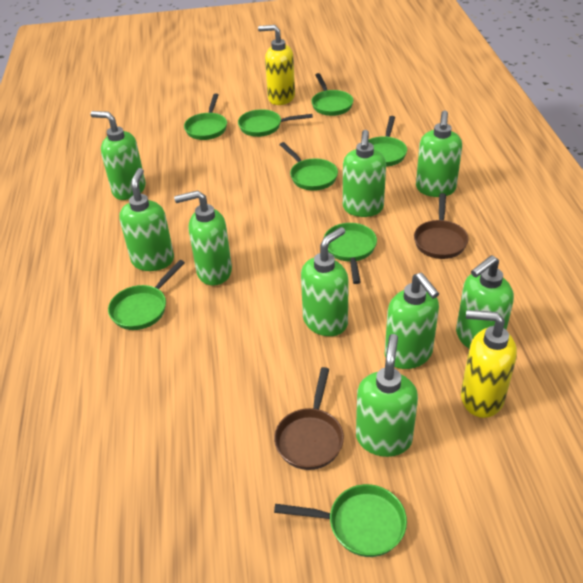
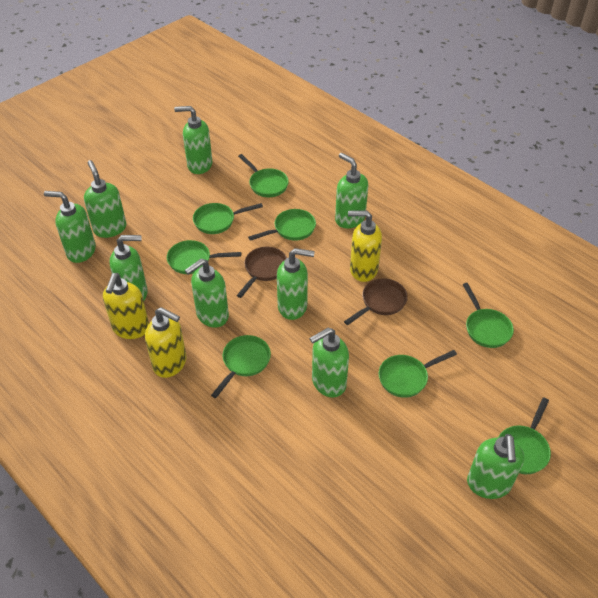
yellow soap dispenser: 2 -> 3

